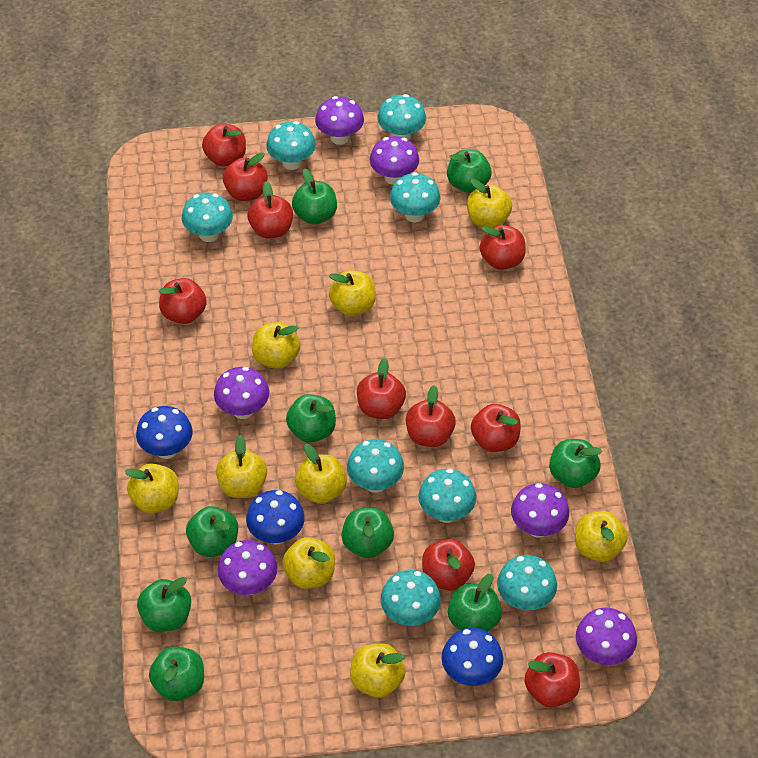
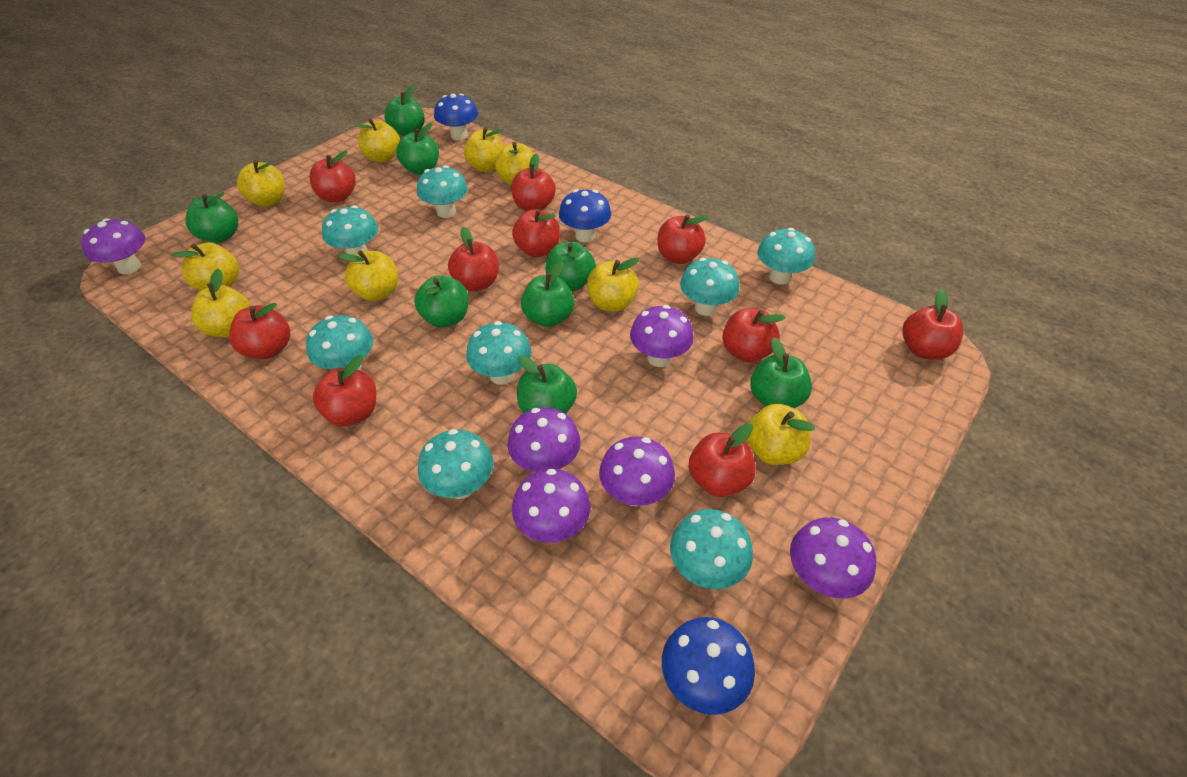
green apple: 9 -> 8

